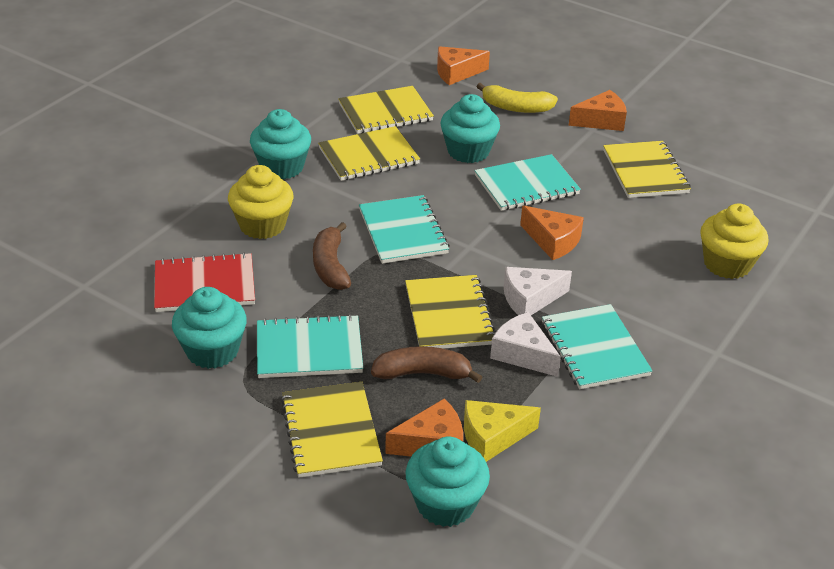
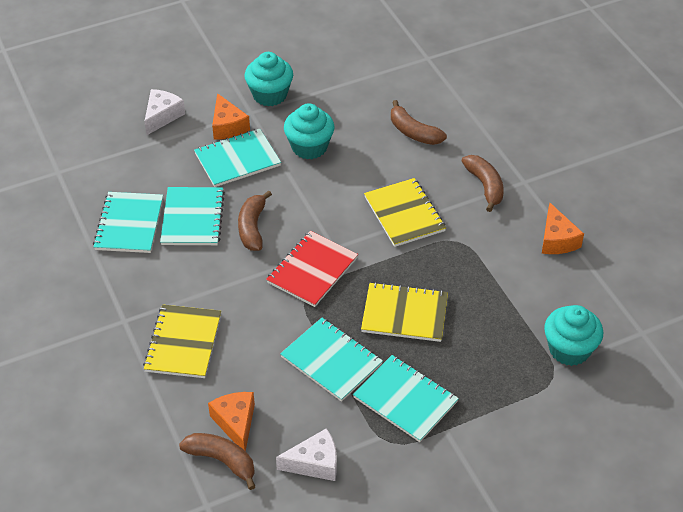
brown banana: 2 -> 4
orange cheese: 4 -> 3
turquoise cupcake: 4 -> 3
turquoise notebook: 4 -> 5
yellow banana: 1 -> 0
yellow cheese: 1 -> 0
yellow cupcake: 2 -> 0
yellow notebook: 5 -> 3

